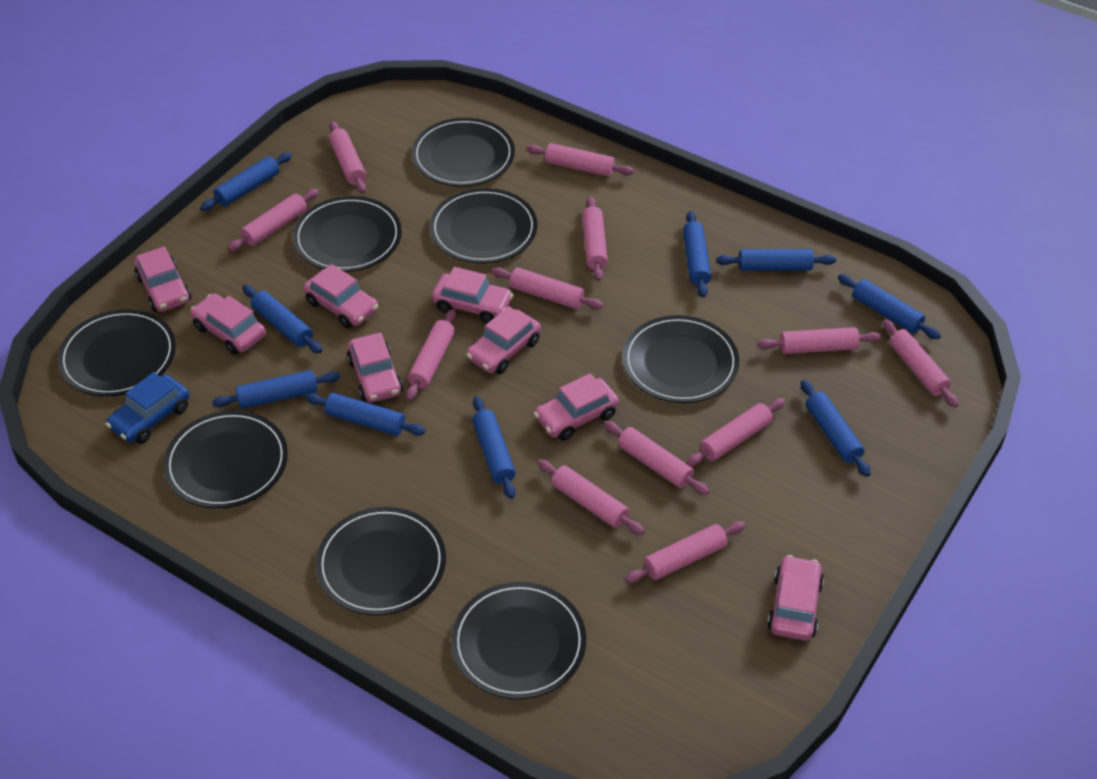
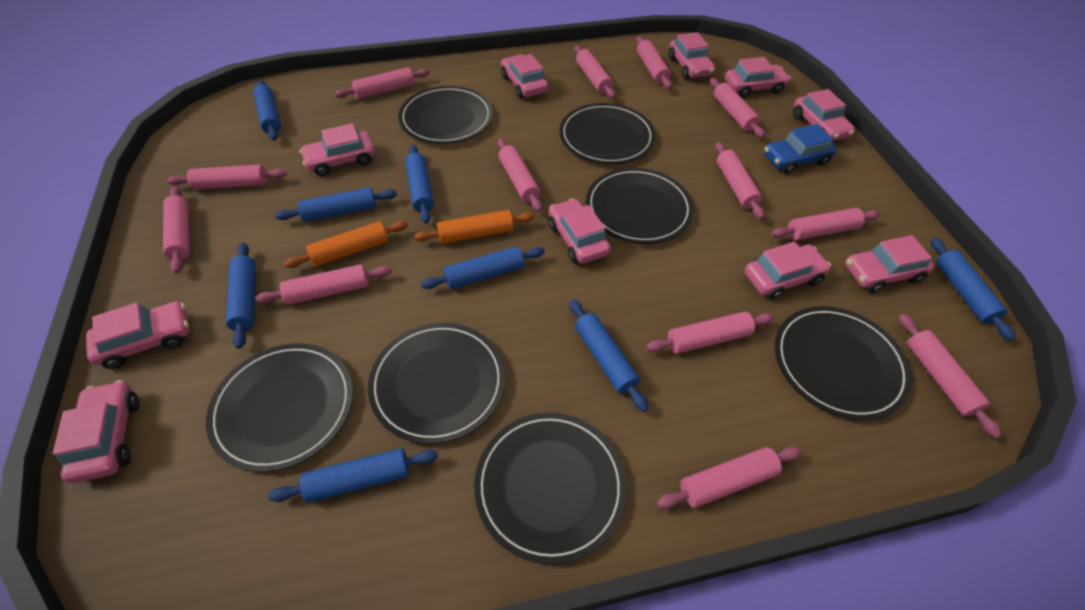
black plate: 8 -> 7
blue rolling pin: 9 -> 8
orange rolling pin: 0 -> 2
pink car: 8 -> 10
pink rolling pin: 12 -> 13

